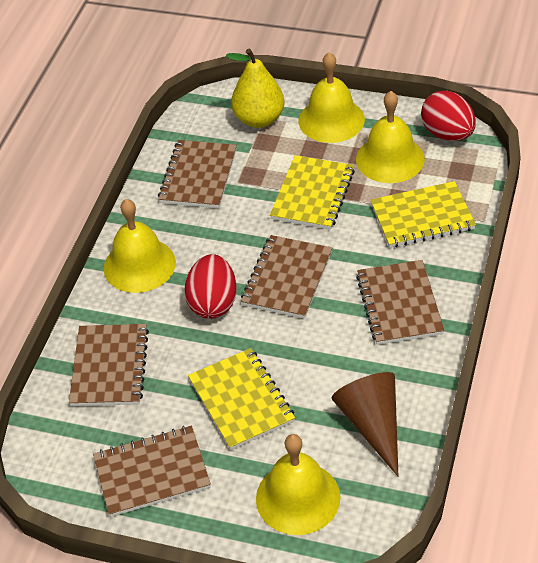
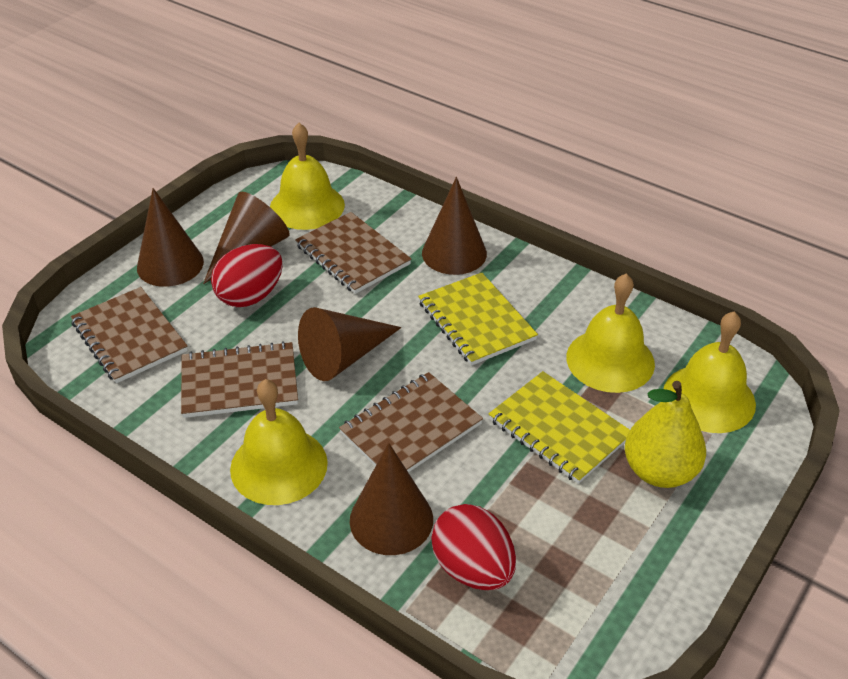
brown cone: 1 -> 5
brown notebook: 5 -> 4
yellow notebook: 3 -> 2

